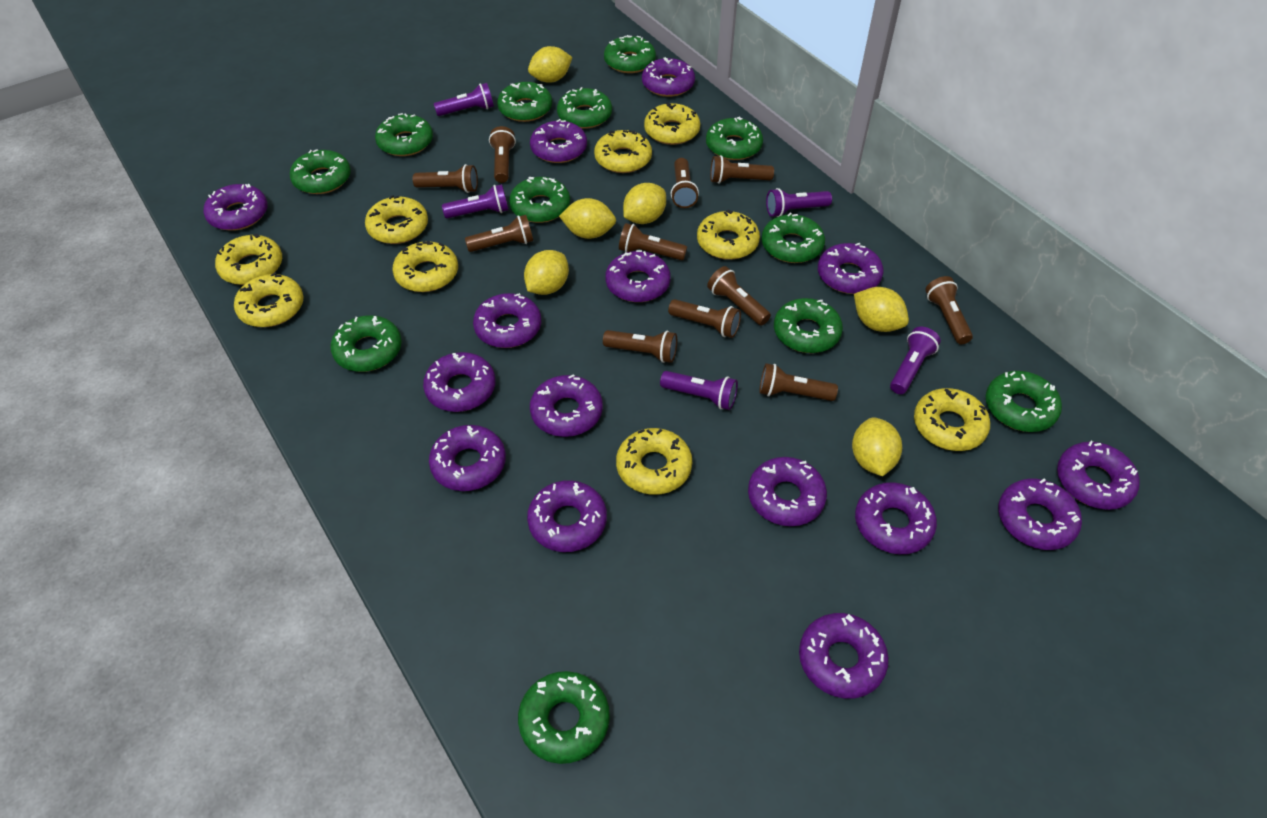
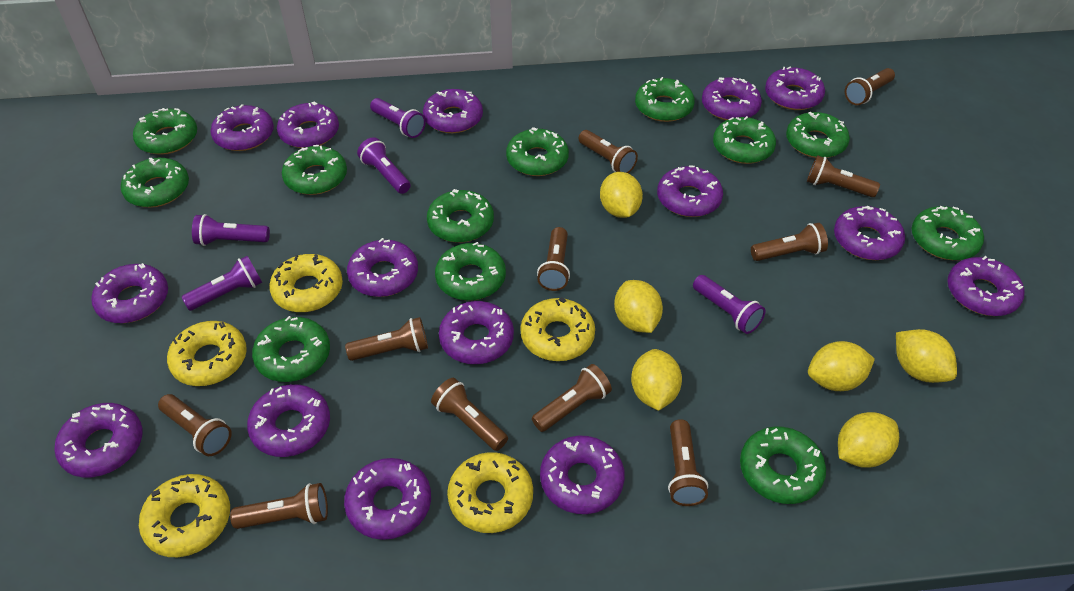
yellow donut: 9 -> 5

